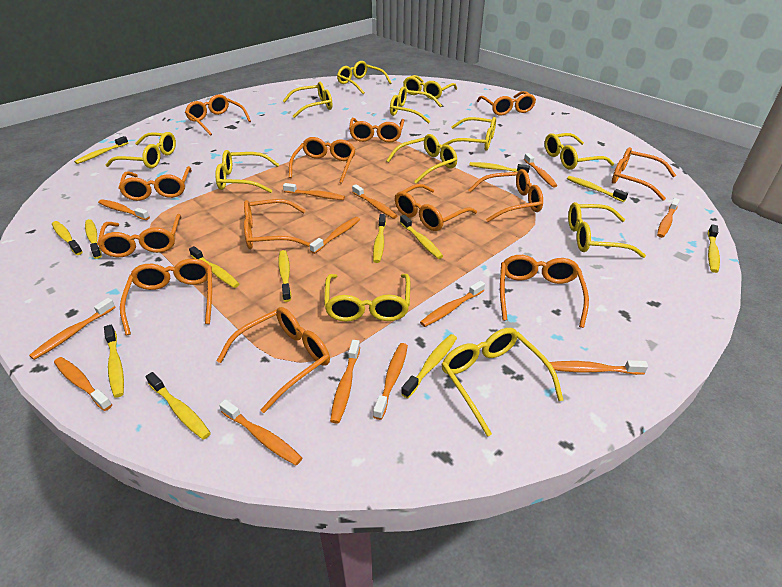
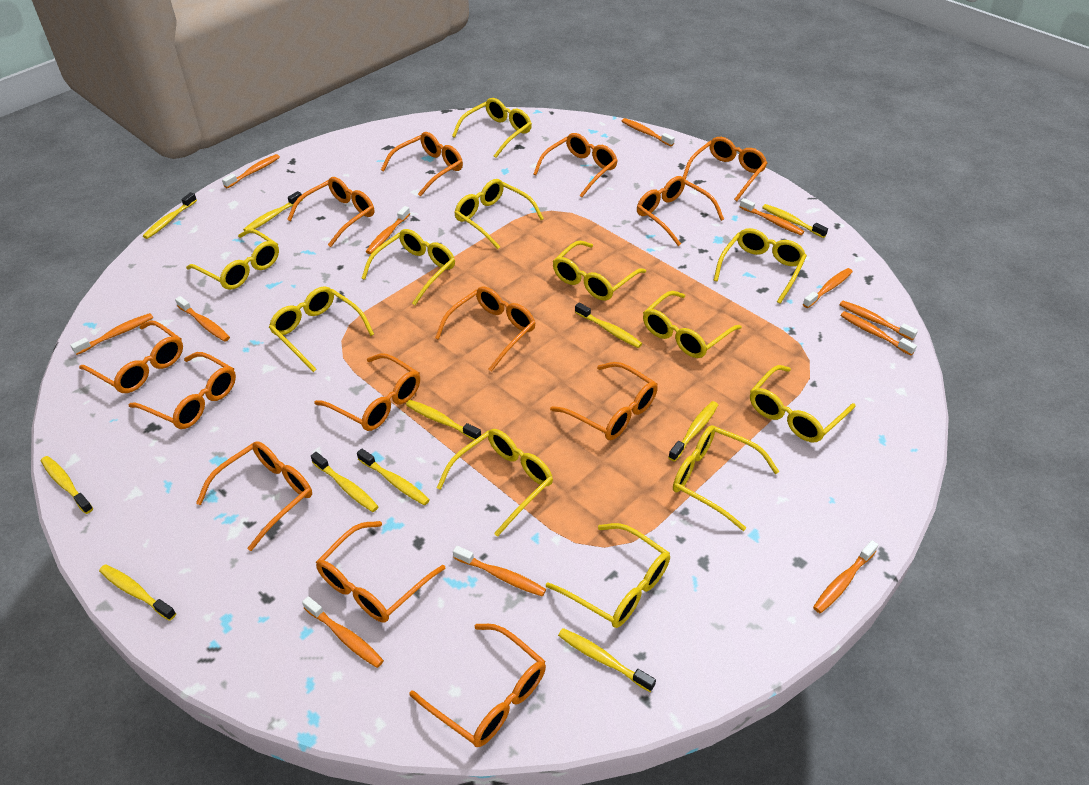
orange toothbrush: 13 -> 12
yellow toothbrush: 13 -> 11

